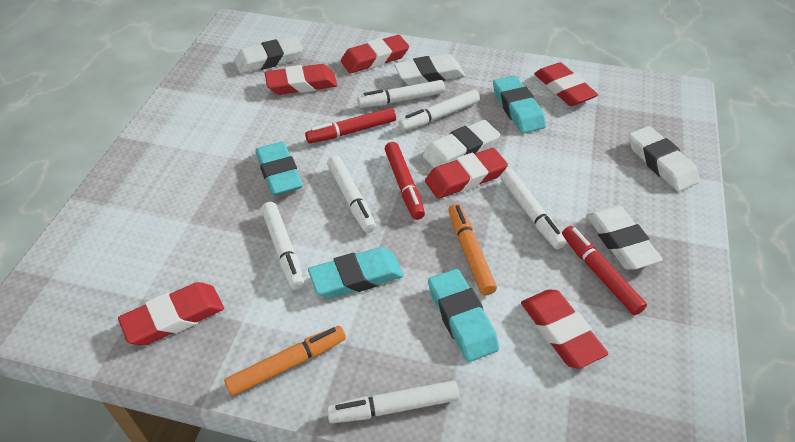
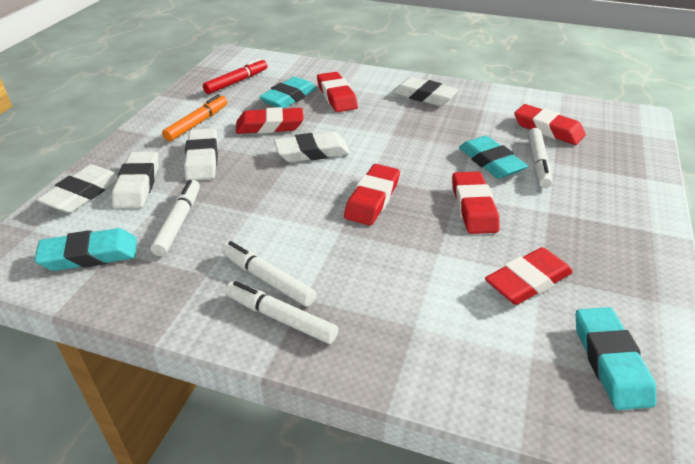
orange marker: 2 -> 1
red marker: 3 -> 1
white marker: 6 -> 4

